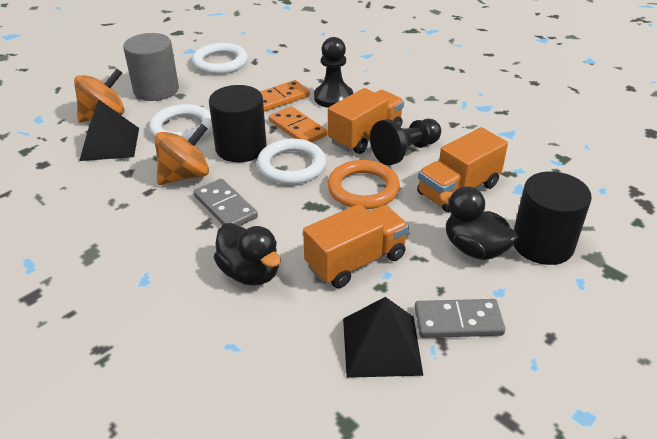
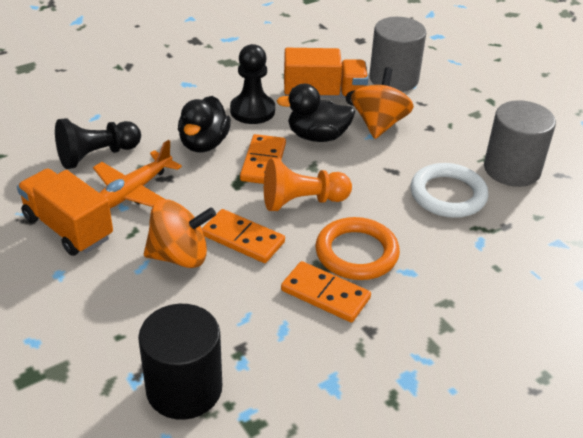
black cylinder: 2 -> 1
black pyramid: 2 -> 0
grey cylinder: 1 -> 2
grey domino: 2 -> 0
orange domino: 2 -> 3
orange pawn: 0 -> 1
orange plane: 0 -> 1
orange truck: 3 -> 2
white ring: 3 -> 1

